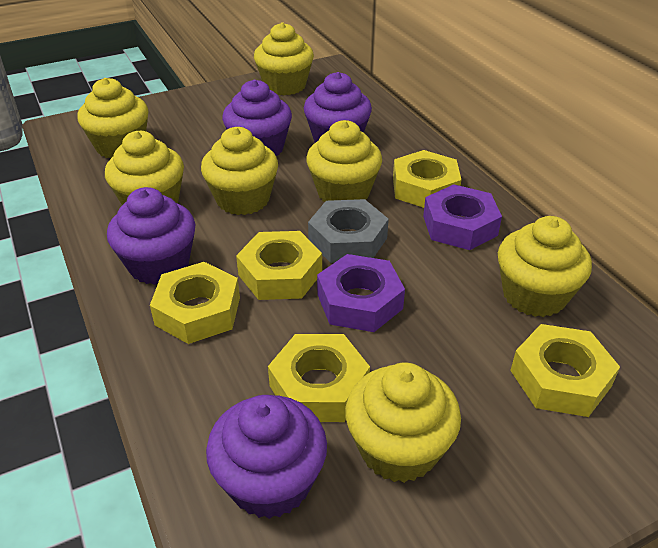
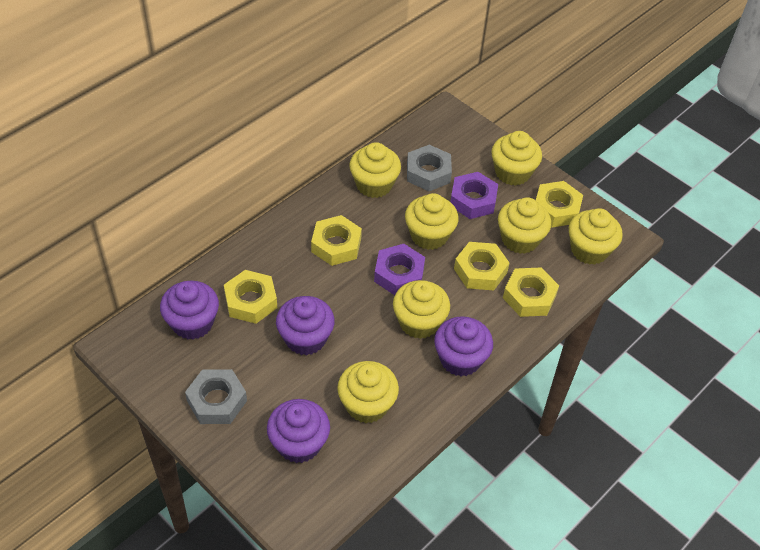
grey nut: 1 -> 2

